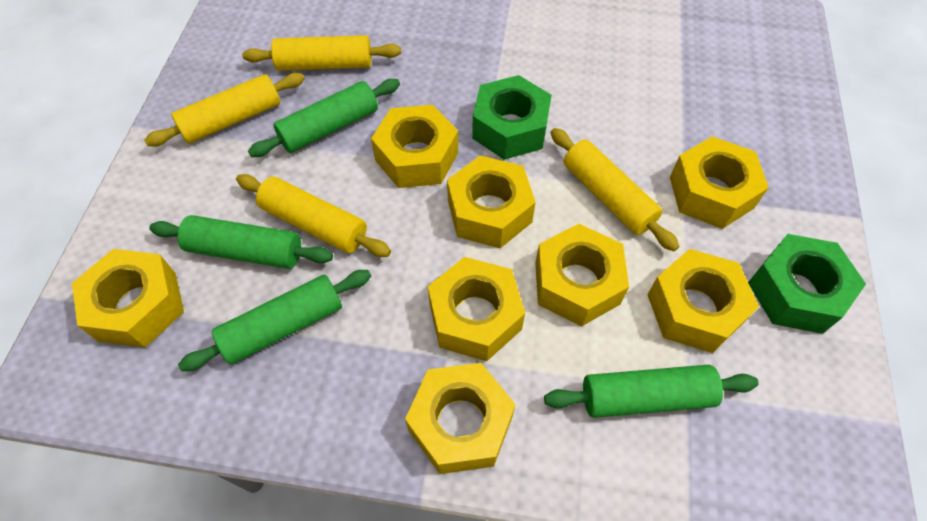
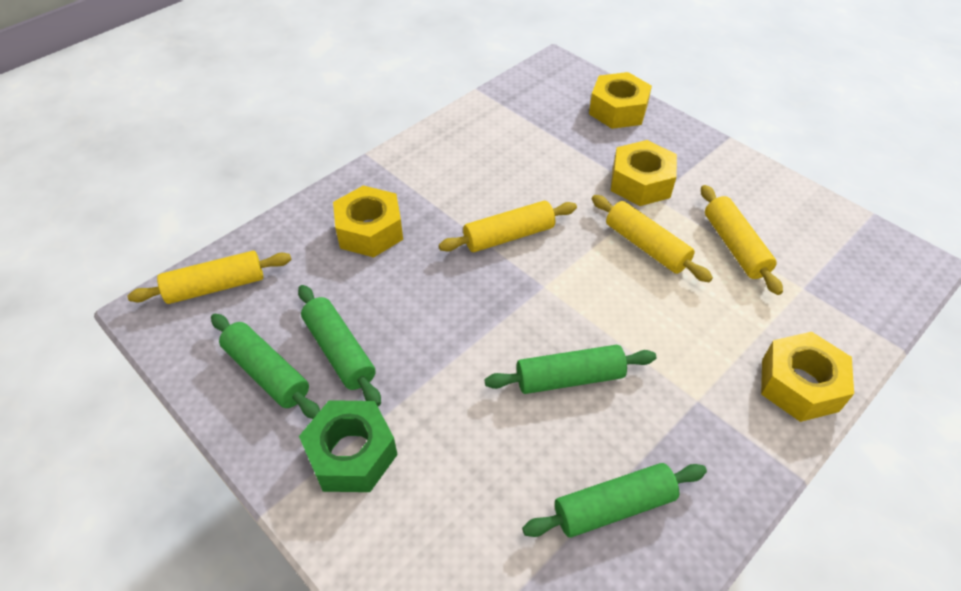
green nut: 2 -> 1
yellow nut: 8 -> 4

